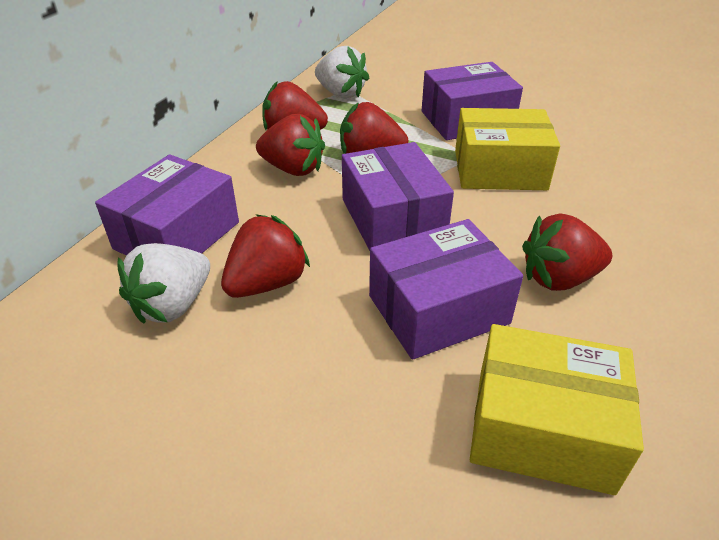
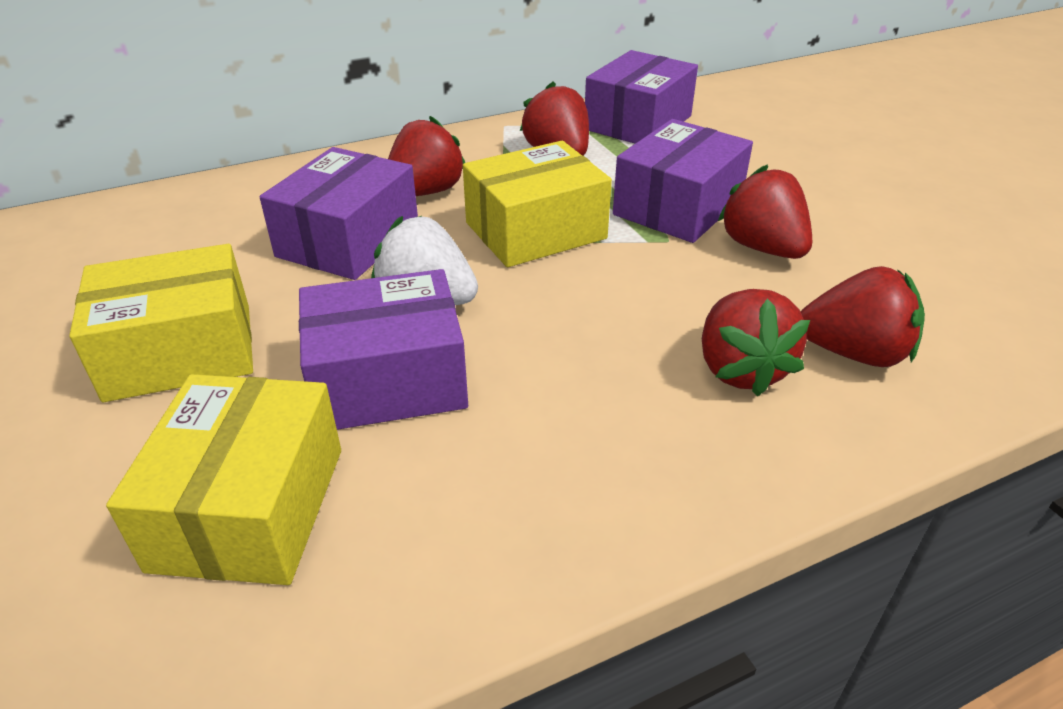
white strawberry: 2 -> 1
yellow box: 2 -> 3

